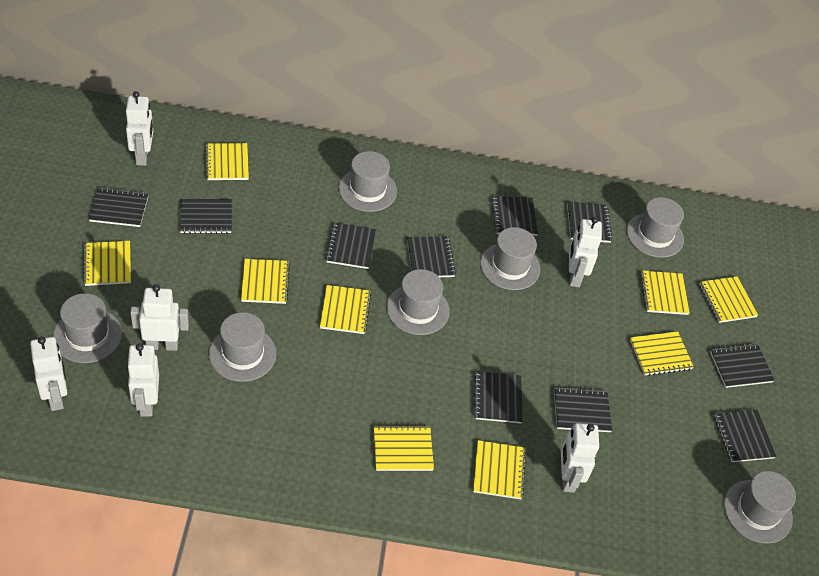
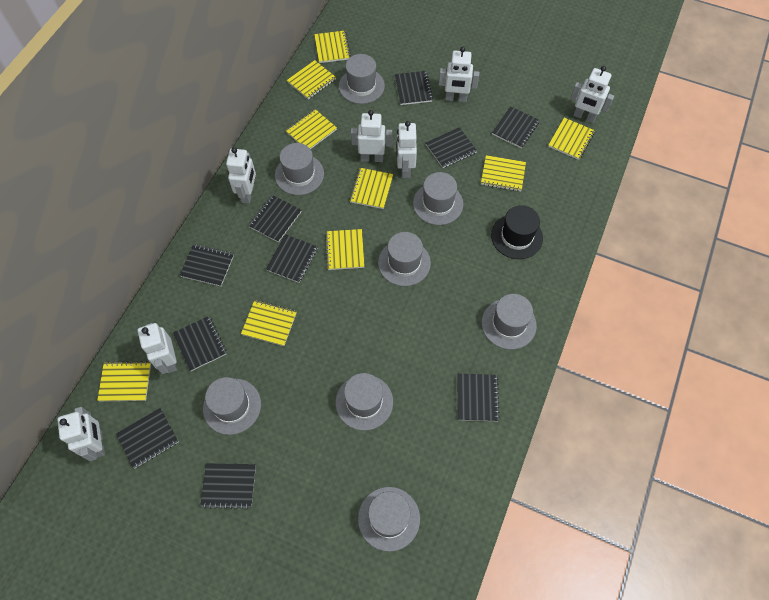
black hat: 0 -> 1
grey hat: 7 -> 8
white robot: 6 -> 7

